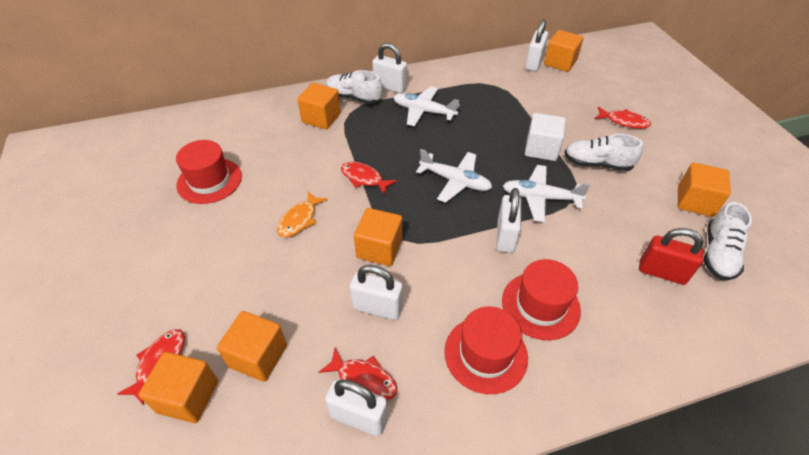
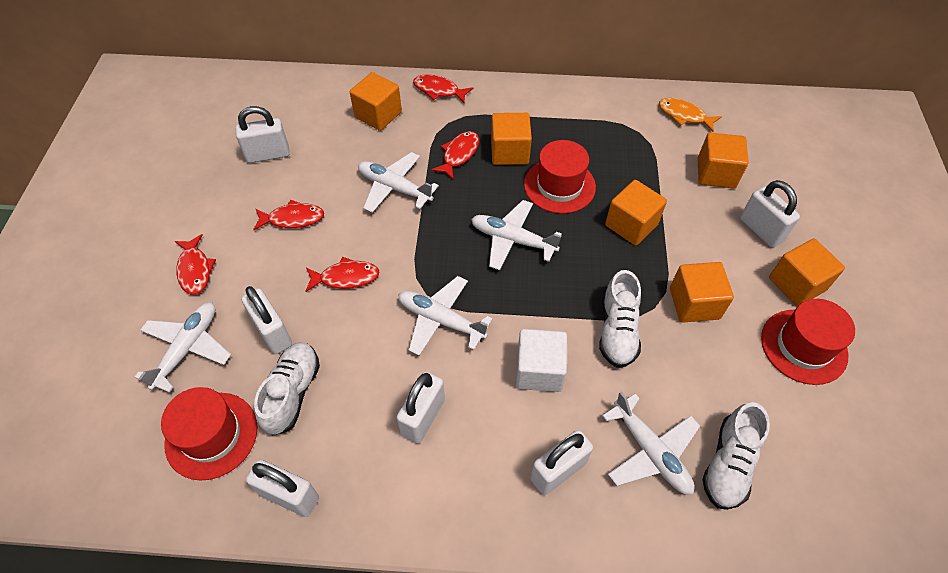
red fish: 4 -> 5
red padlock: 1 -> 0
white padlock: 5 -> 6
white plane: 3 -> 5

